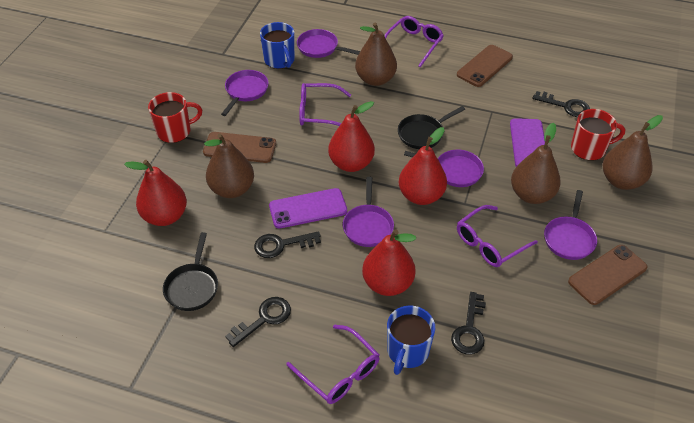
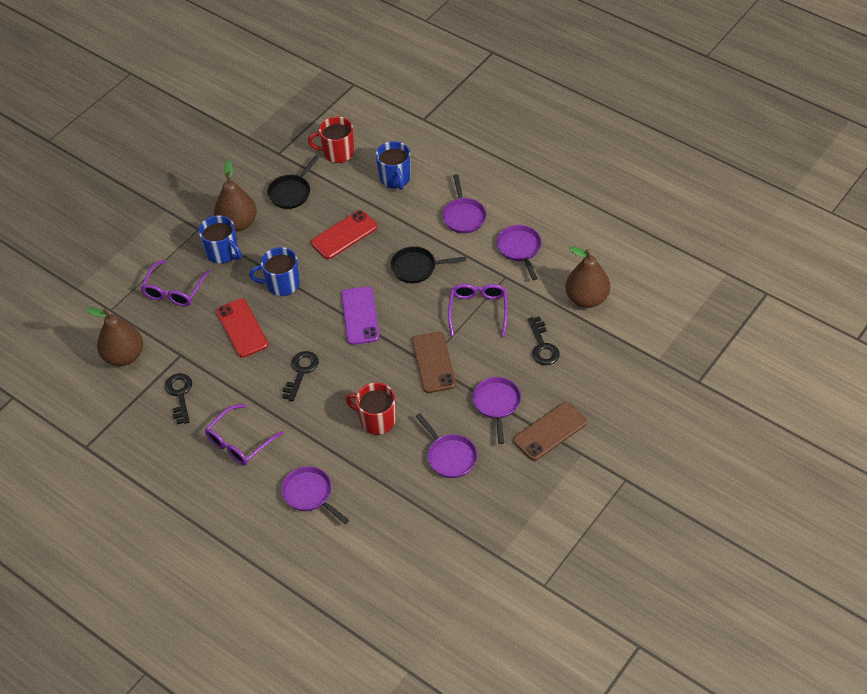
black key: 4 -> 3
blue mug: 2 -> 3
brown pear: 4 -> 3
brown phone: 3 -> 2
purple glasses: 4 -> 3
purple phone: 2 -> 1
red pear: 4 -> 0
red phone: 0 -> 2

